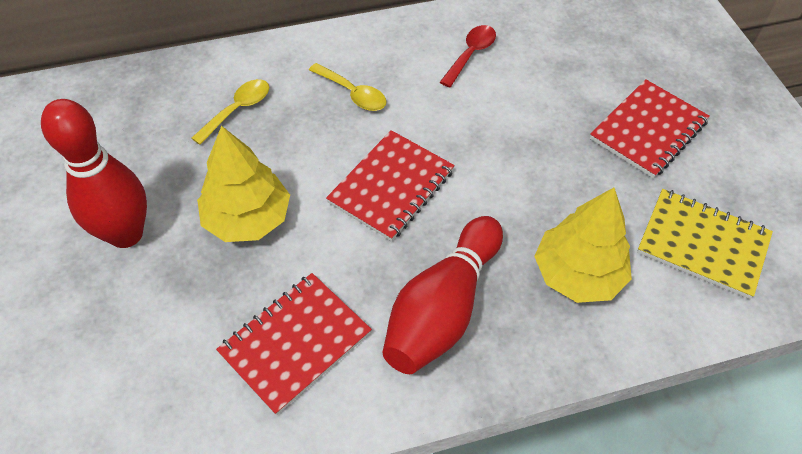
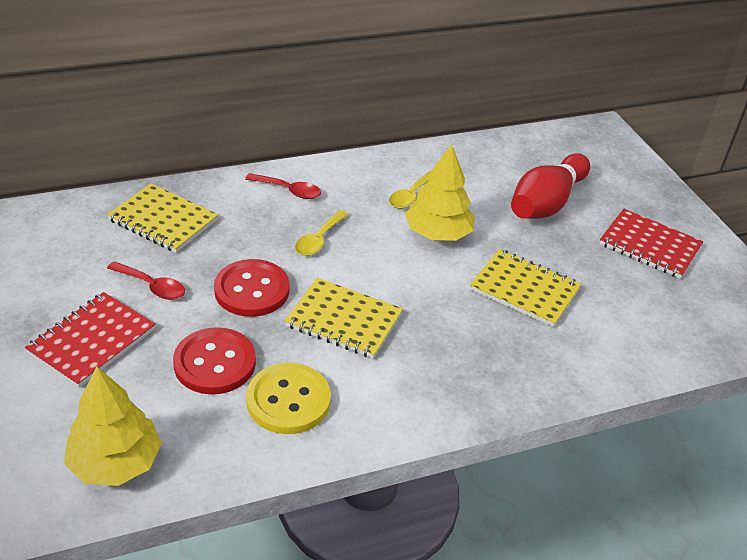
red bowling pin: 2 -> 1
red button: 0 -> 2
red notebook: 3 -> 2
red spoon: 1 -> 2
yellow button: 0 -> 1
yellow notebook: 1 -> 3

